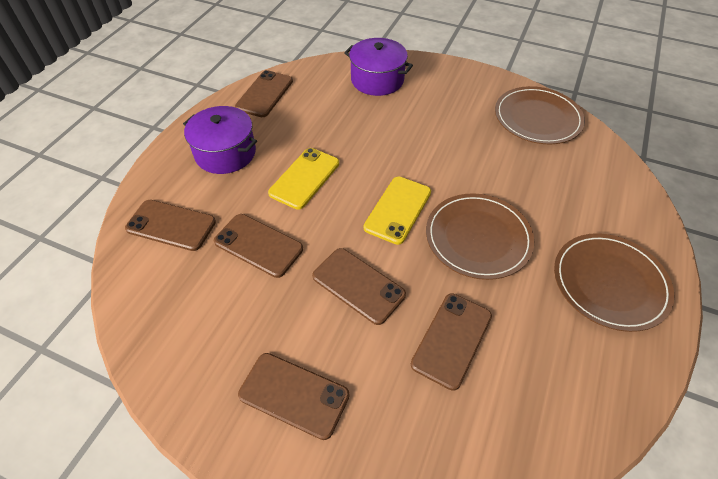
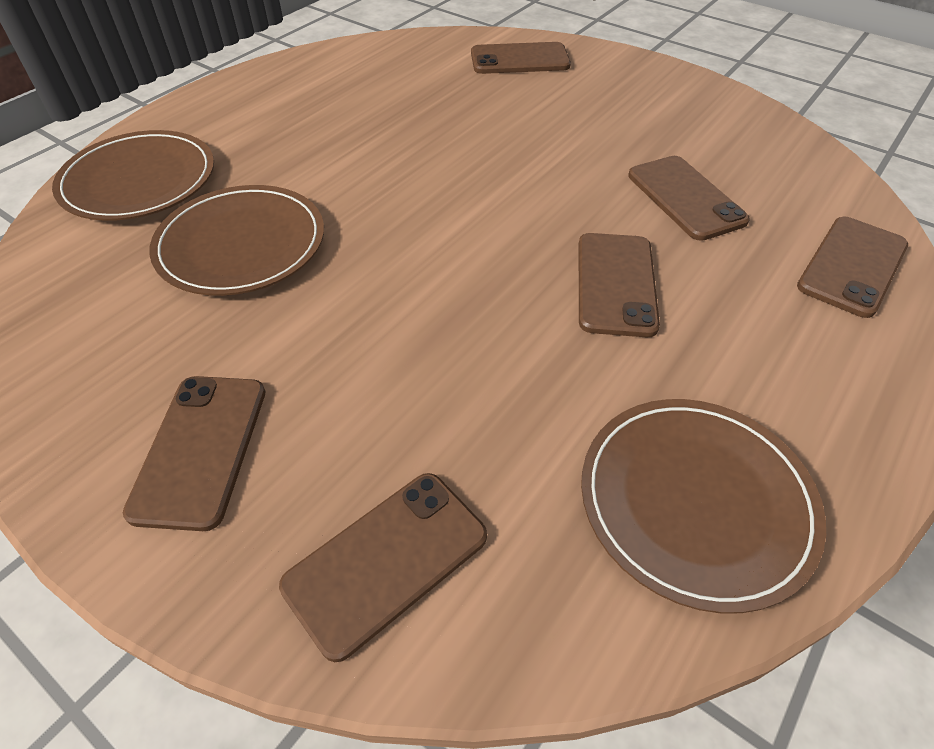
purple pot: 2 -> 0
yellow phone: 2 -> 0

